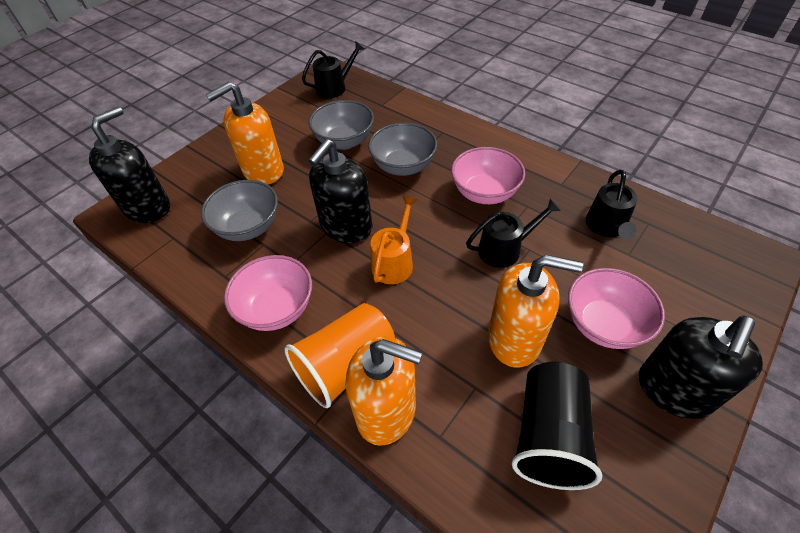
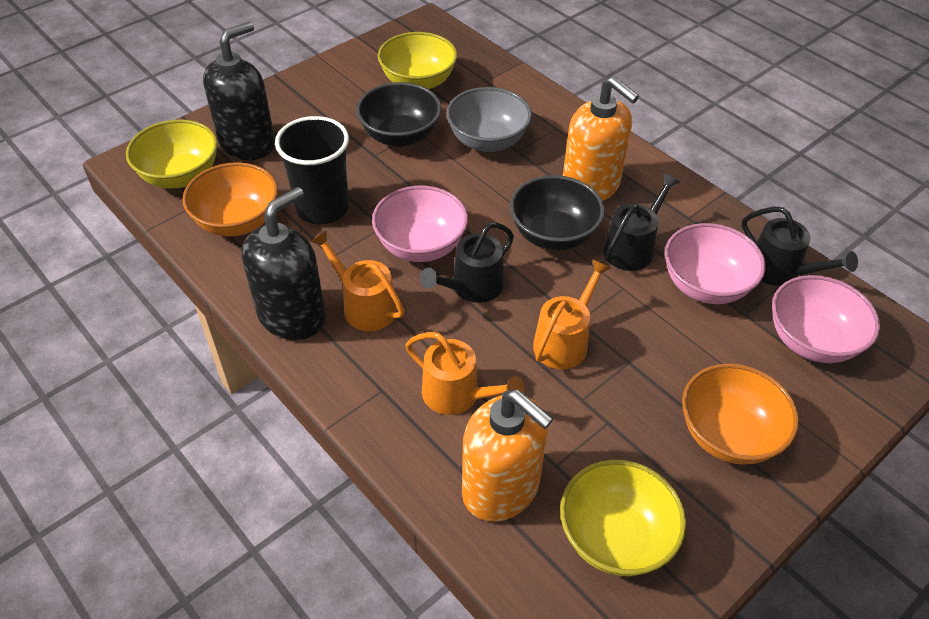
black bowl: 0 -> 2
black soap dispenser: 3 -> 2
grey bowl: 3 -> 1
orange bowl: 0 -> 2
orange cup: 1 -> 0
orange soap dispenser: 3 -> 2
orange watering can: 1 -> 3
yellow bowl: 0 -> 3

